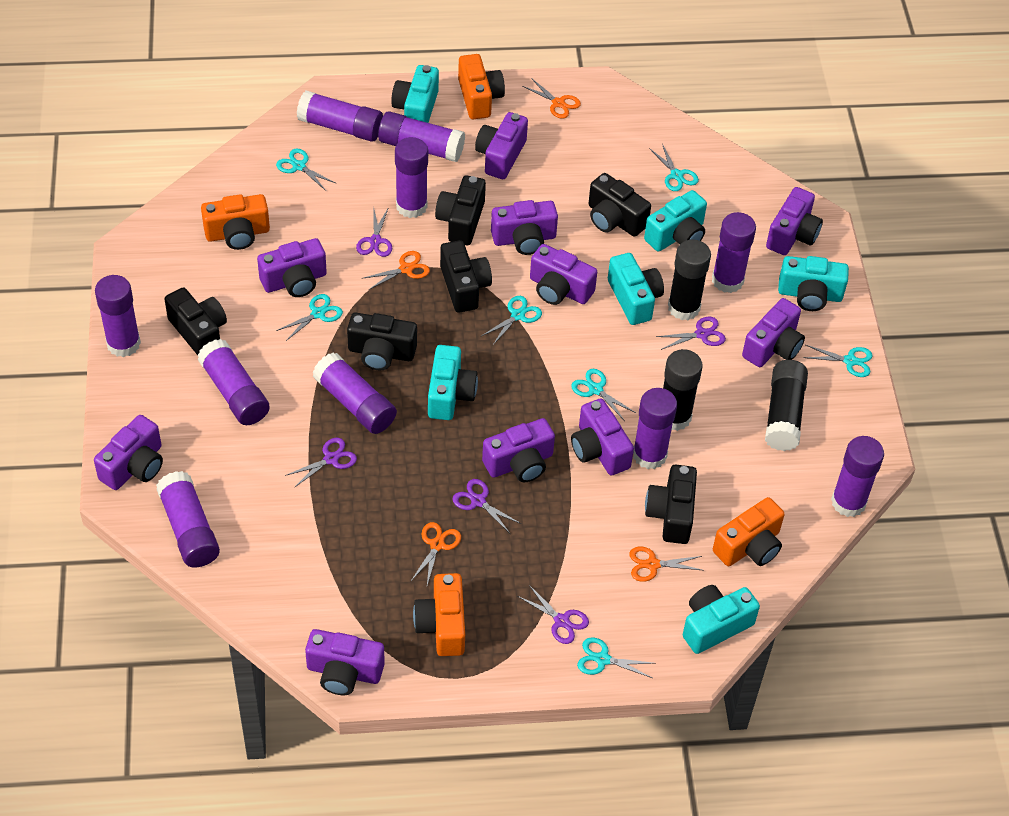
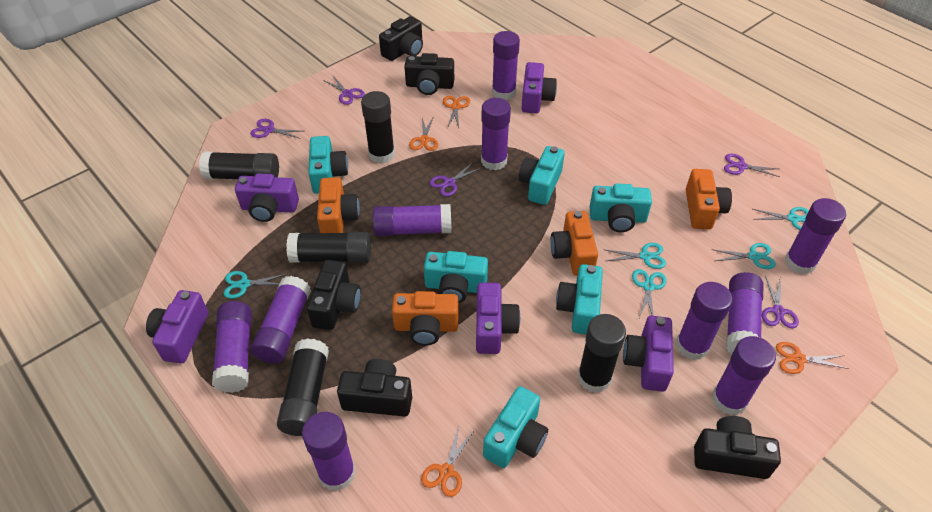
black camera: 6 -> 5
black glue stick: 3 -> 5
purple camera: 10 -> 5
turquoise scissors: 7 -> 5

